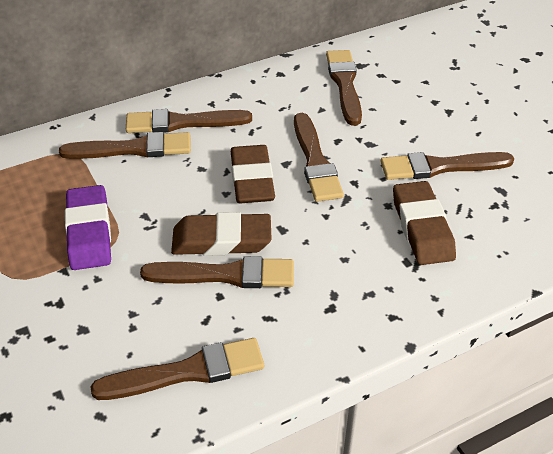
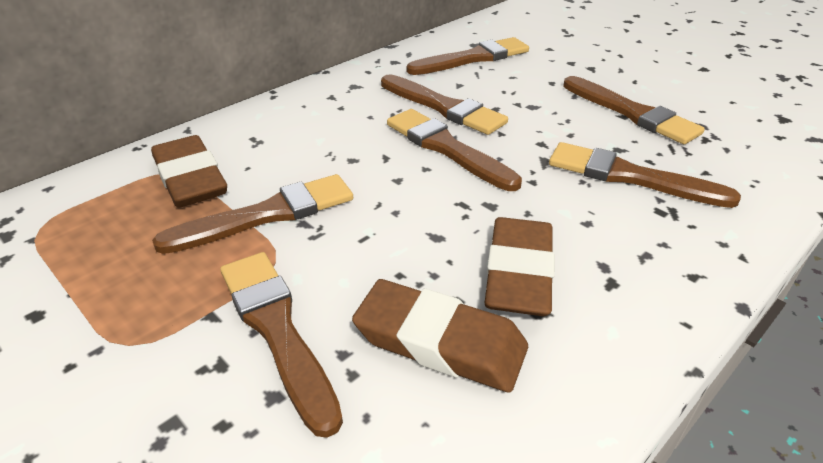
purple eraser: 1 -> 0

